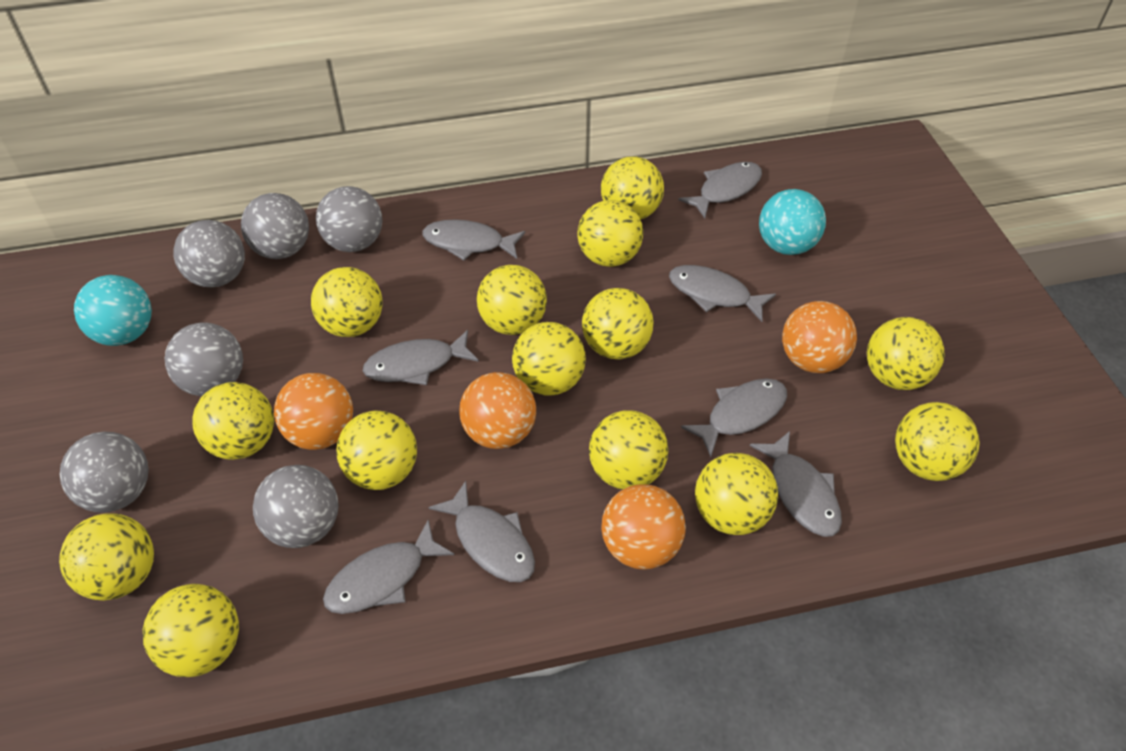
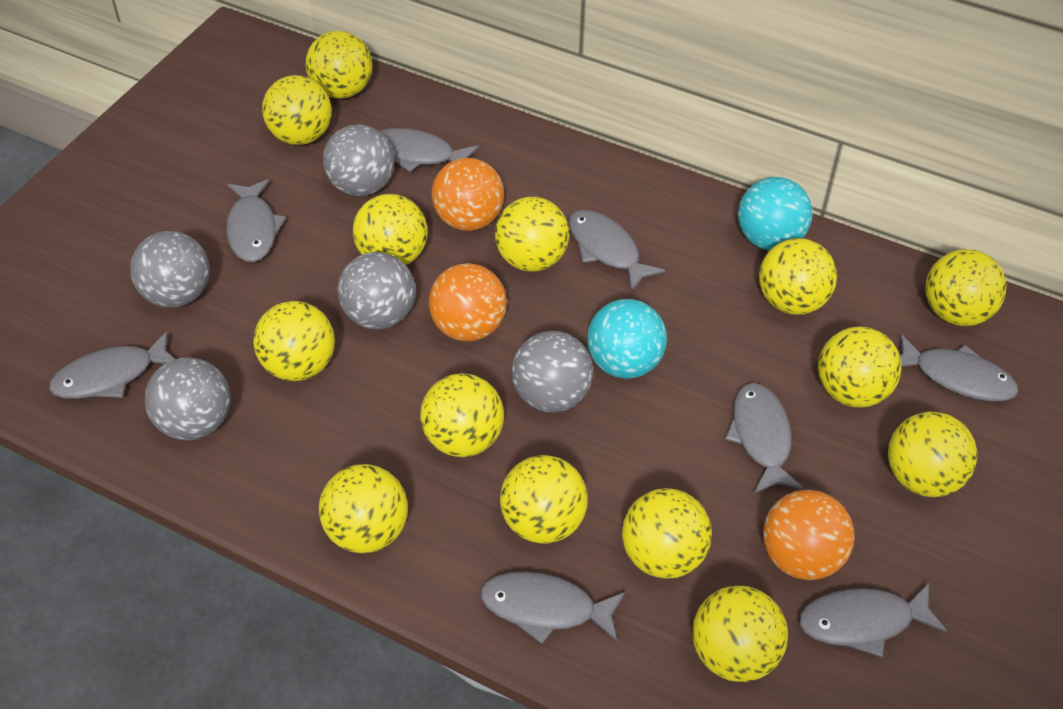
grey ball: 6 -> 5
orange ball: 4 -> 3

